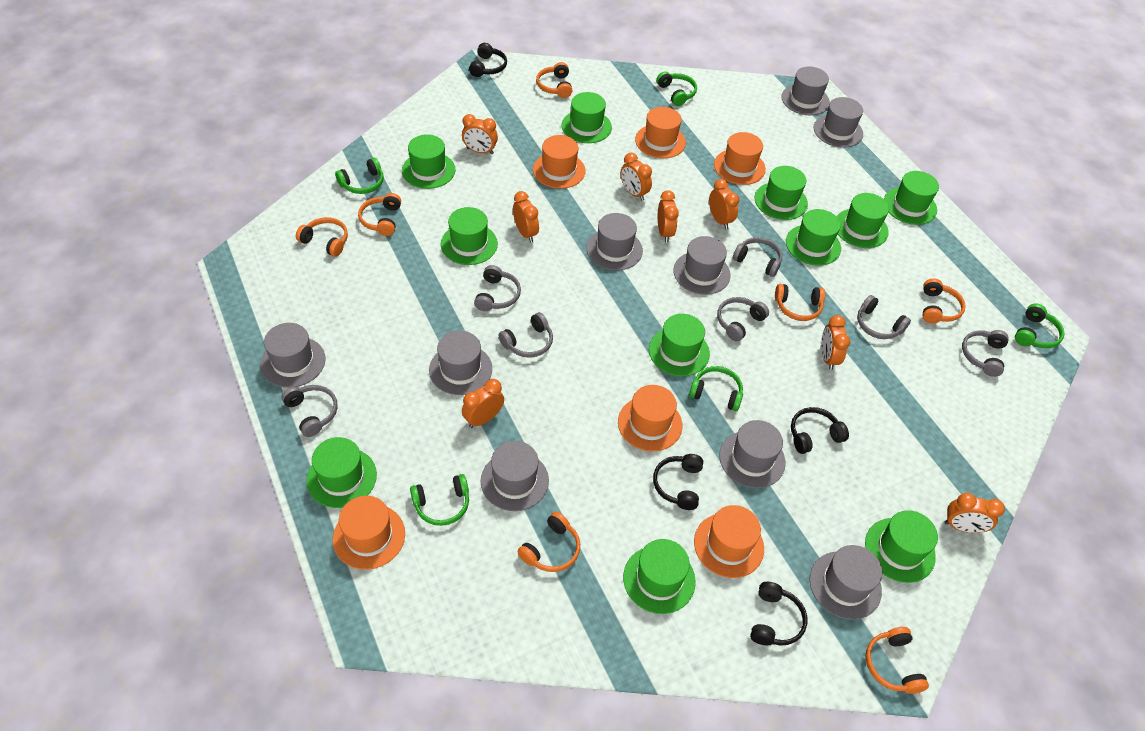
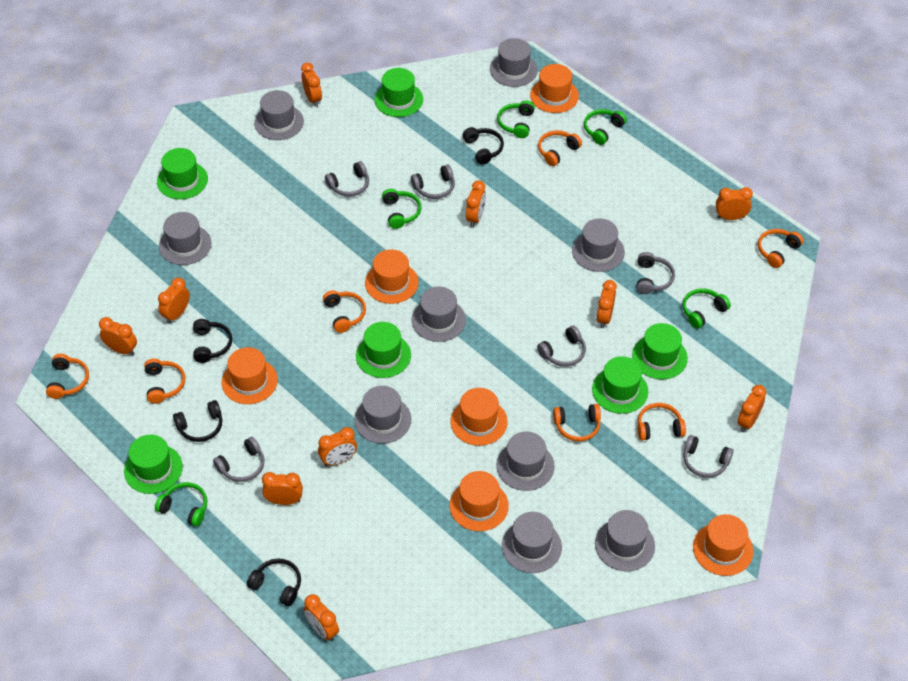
green hat: 11 -> 6
grey headphones: 7 -> 6
orange clock: 8 -> 10

